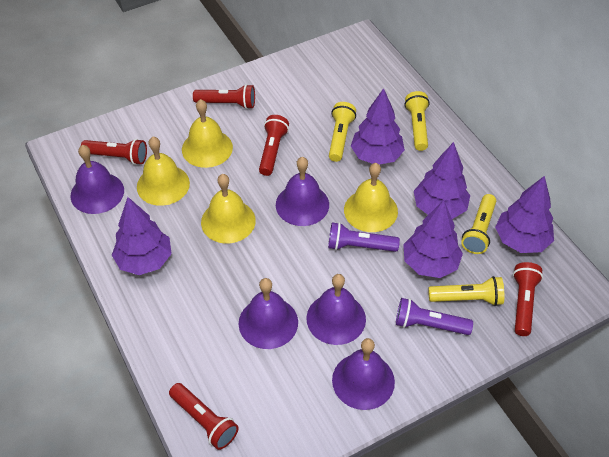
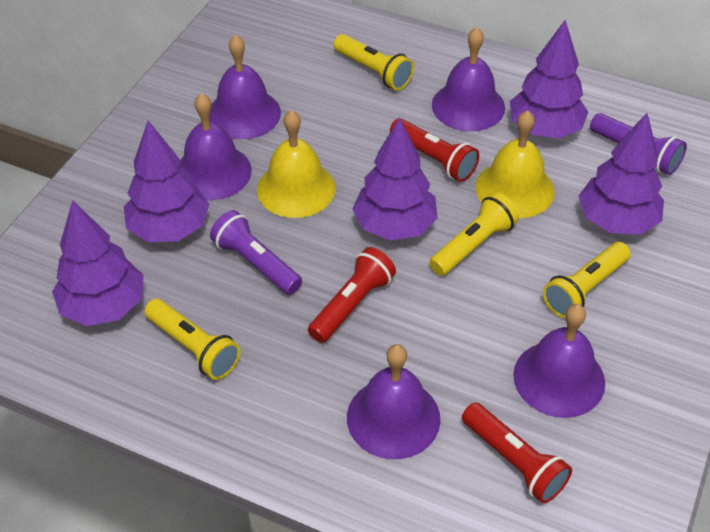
red flashlight: 5 -> 3
yellow bell: 4 -> 2

